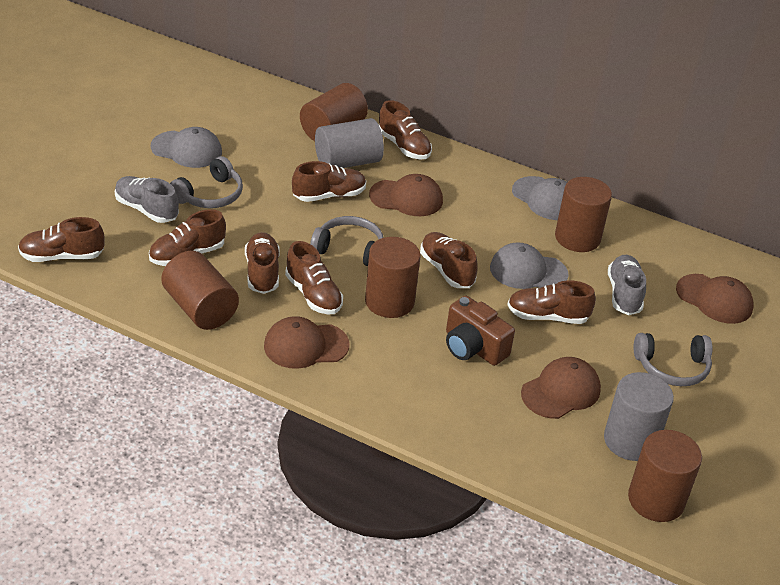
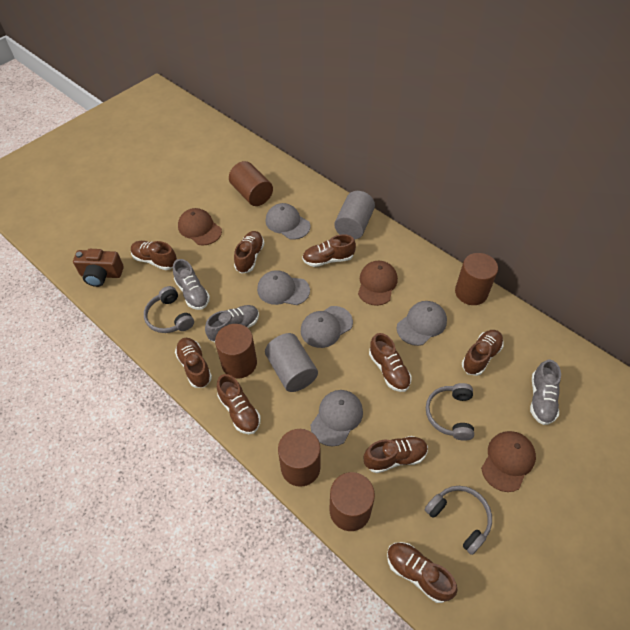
brown cap: 4 -> 3
brown shoe: 8 -> 9
grey cap: 3 -> 5
grey shoe: 2 -> 3

